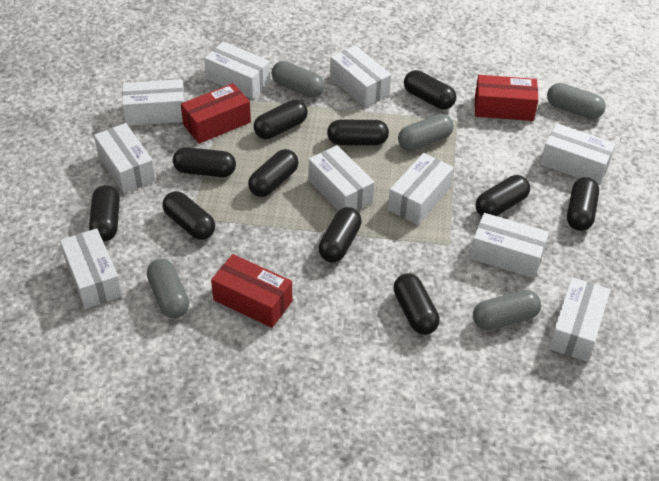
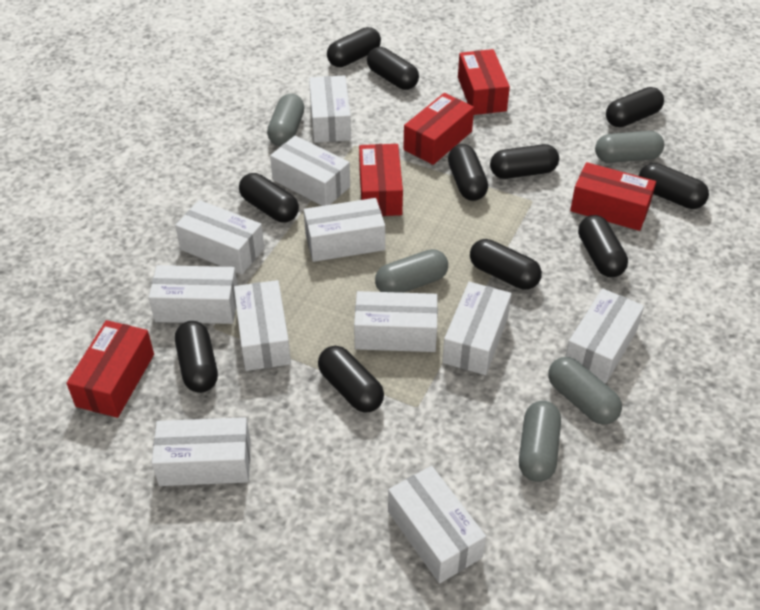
red box: 3 -> 5
white box: 10 -> 11

